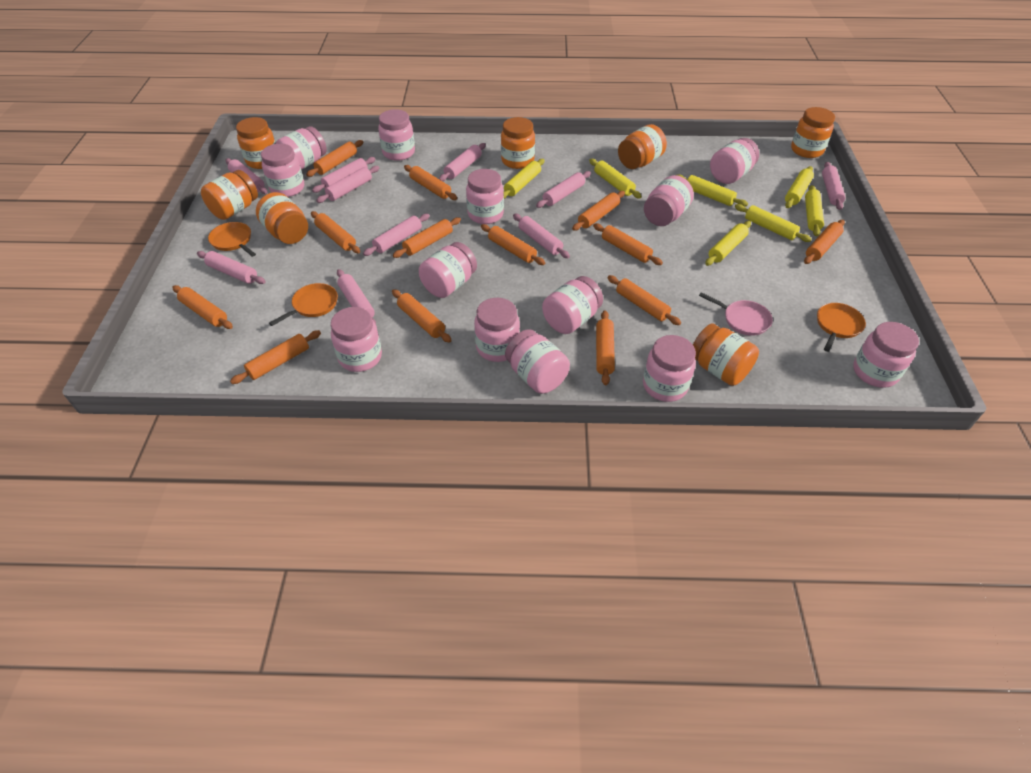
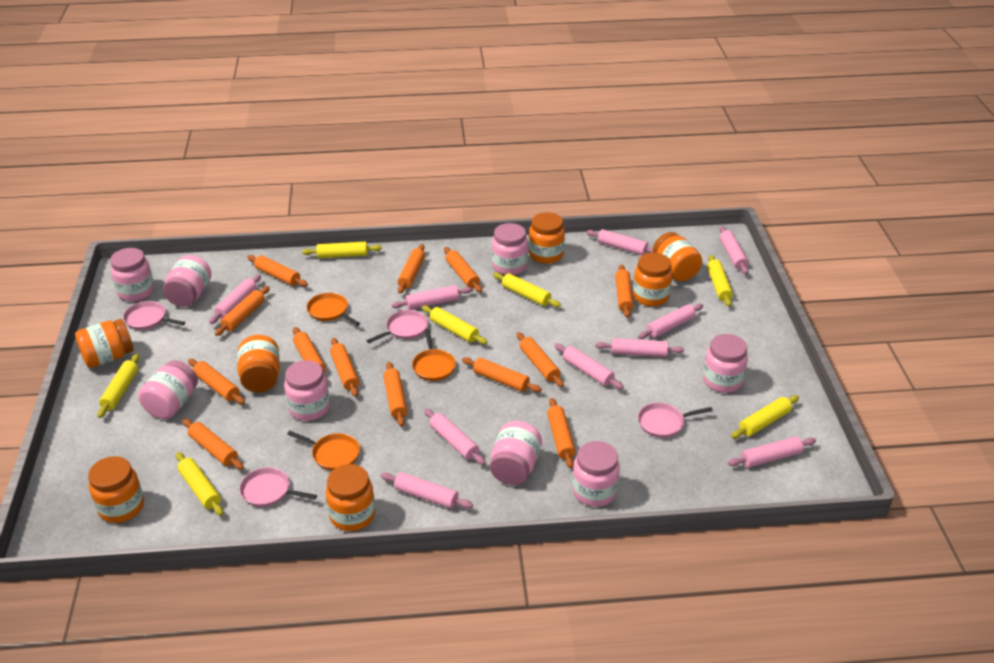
pink jar: 13 -> 8
pink pan: 1 -> 4

